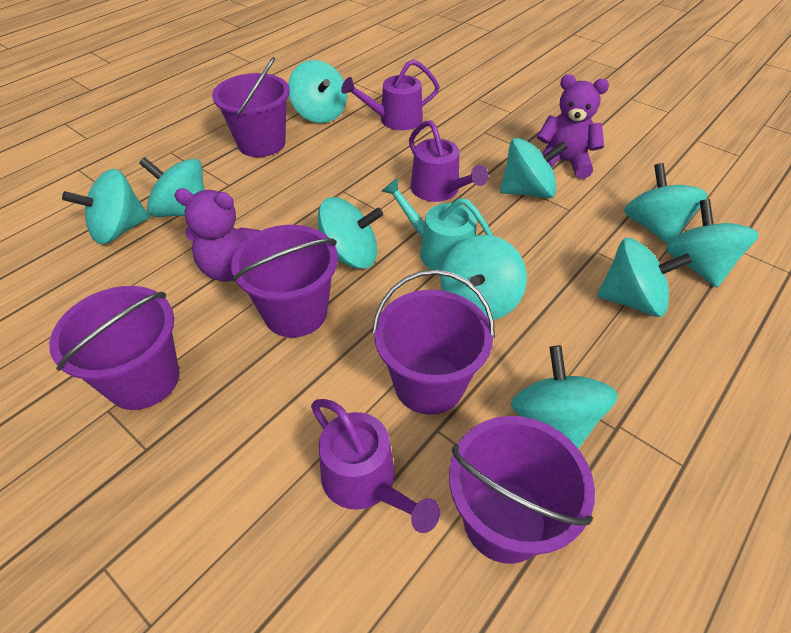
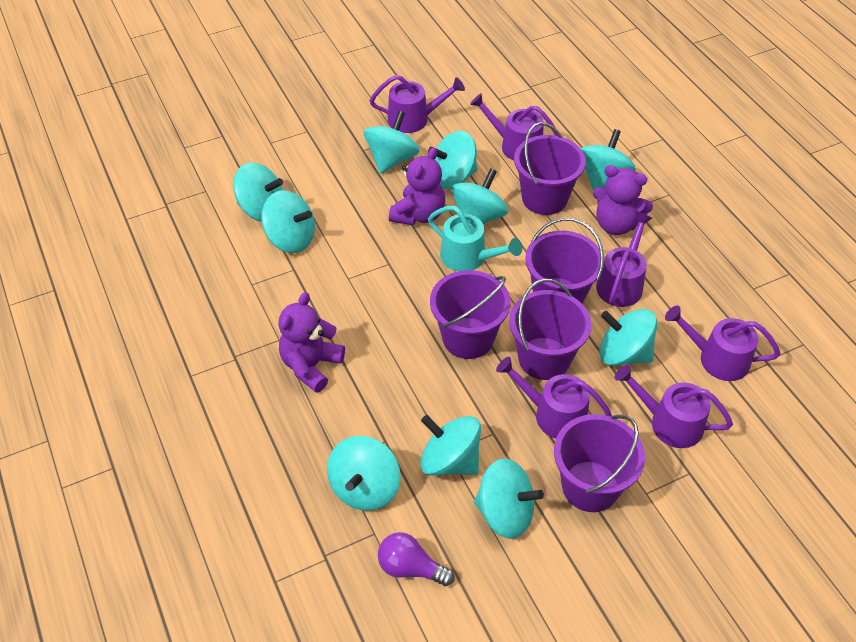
purple light bulb: 0 -> 1
purple teddy bear: 2 -> 3
purple watering can: 3 -> 6

